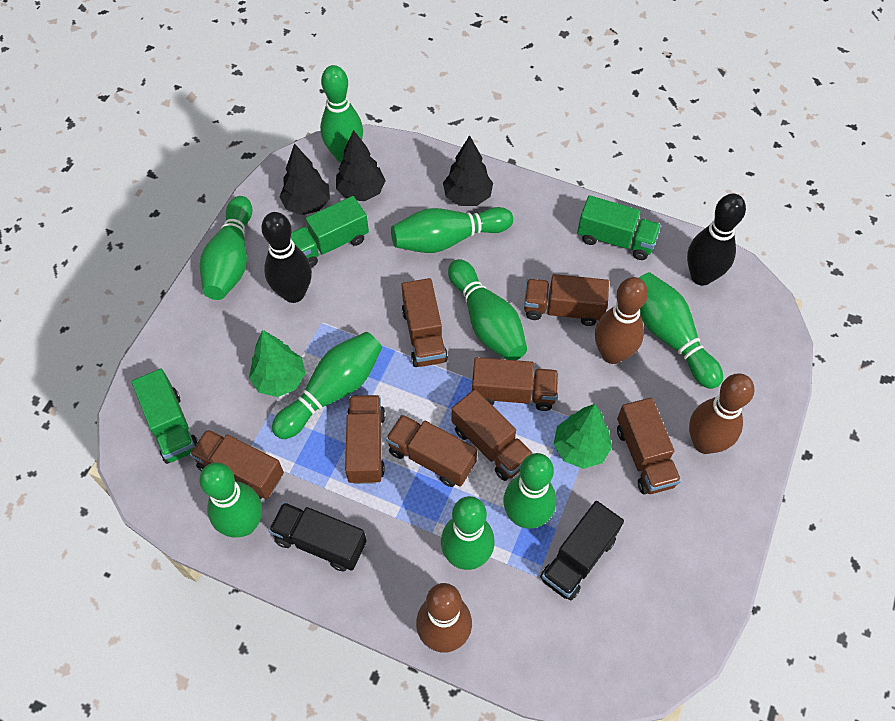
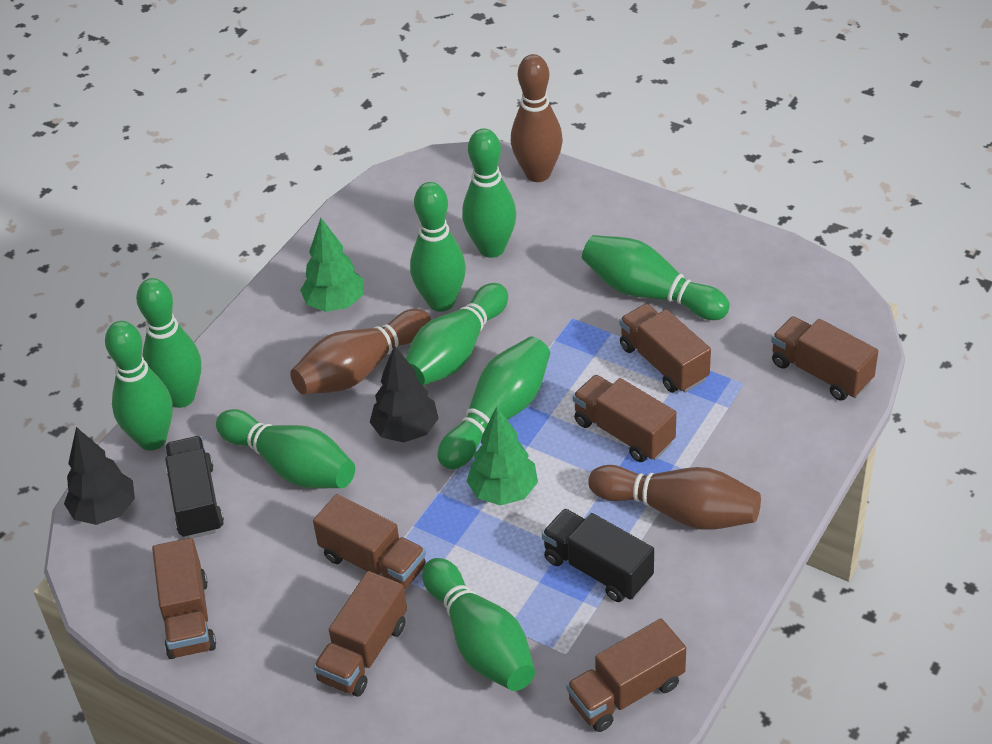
black bowling pin: 2 -> 0
black tree: 3 -> 2
brown truck: 8 -> 7
green truck: 3 -> 0

